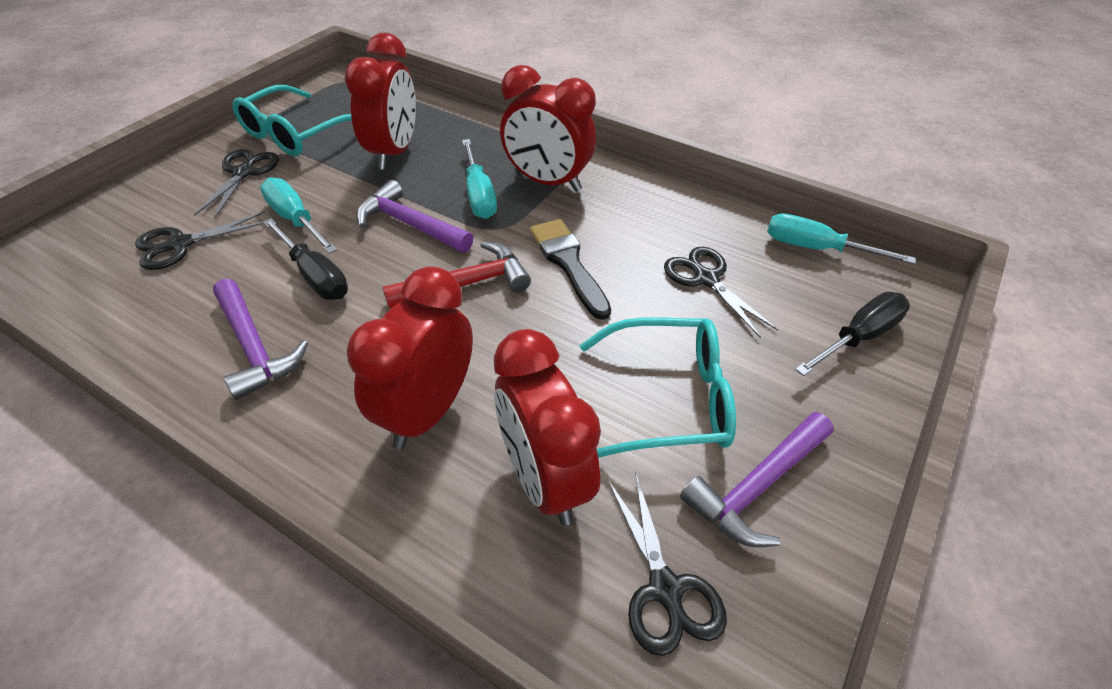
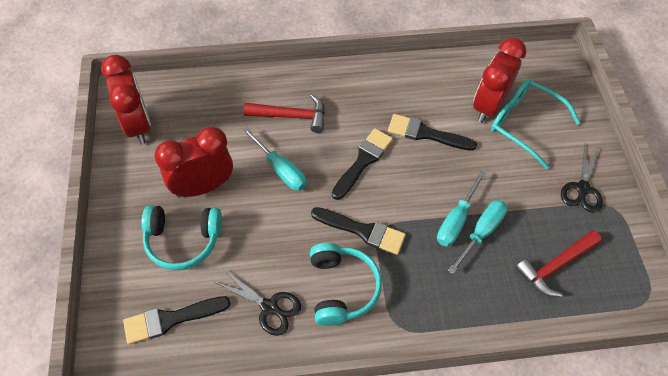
black brush: 1 -> 4
black scissors: 4 -> 2
black screwdriver: 2 -> 0
purple hammer: 3 -> 0
red clock: 4 -> 3
red hammer: 1 -> 2
turquoise glasses: 2 -> 1
turquoise headphones: 0 -> 2

